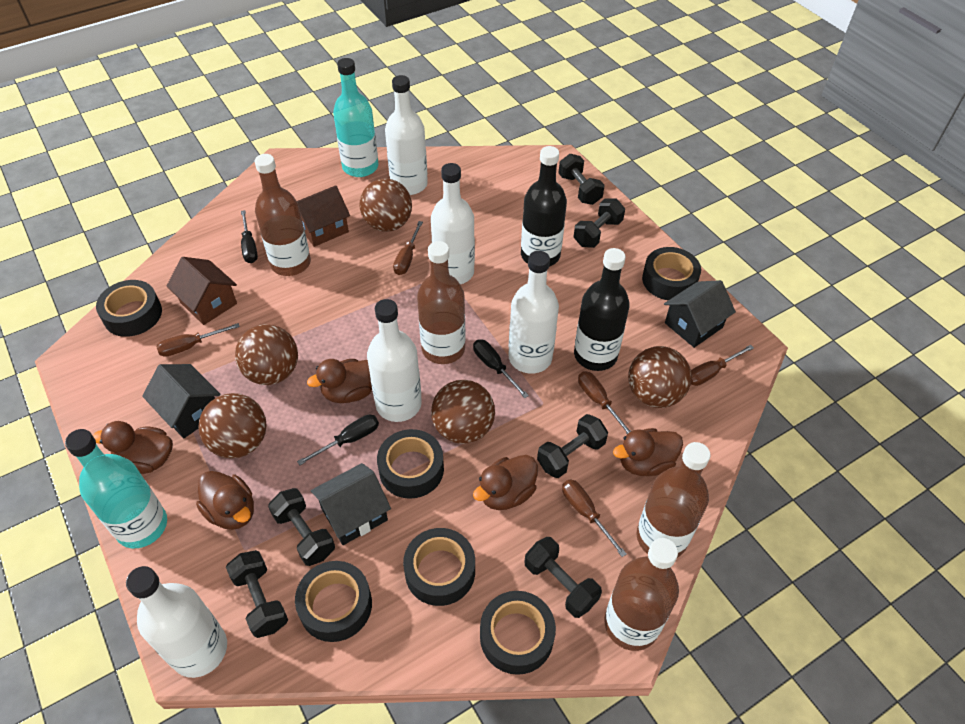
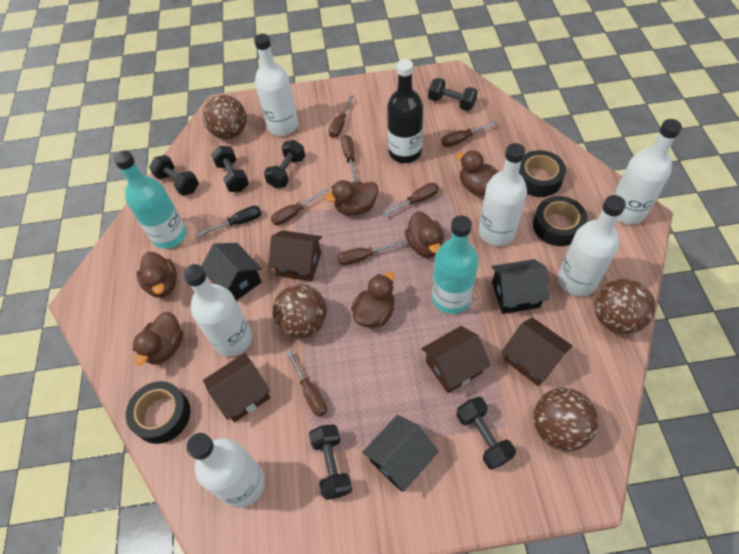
black bottle: 2 -> 1
black screwdriver: 3 -> 1
black tape: 6 -> 3
brown ball: 5 -> 4
brown bottle: 4 -> 0
brown duck: 5 -> 6
brown house: 2 -> 4
brown screwdriver: 5 -> 7
white bottle: 5 -> 6

